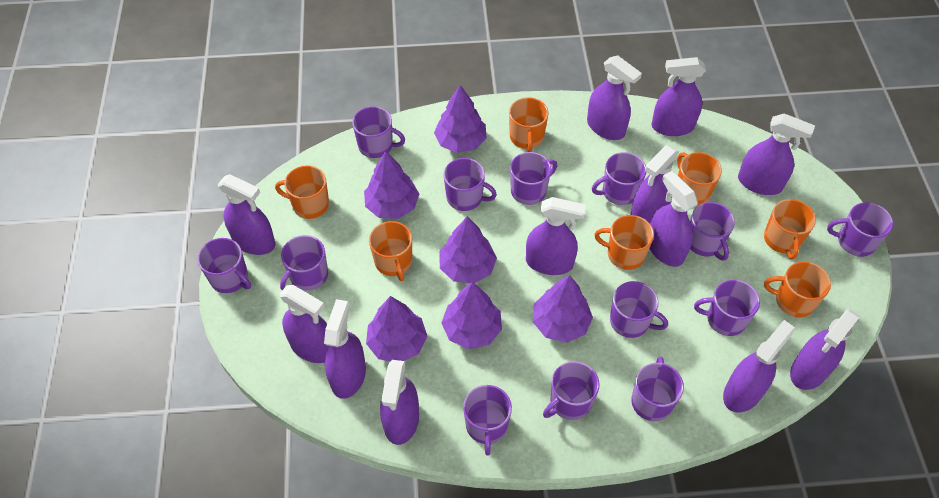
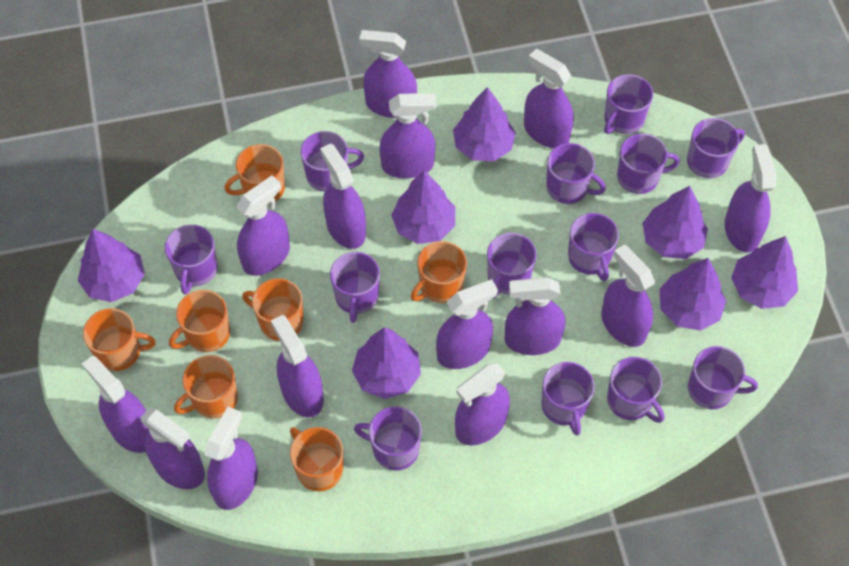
purple spray bottle: 12 -> 14
purple tree: 6 -> 7

